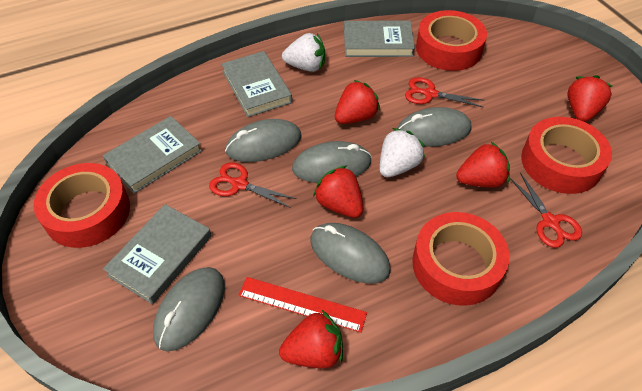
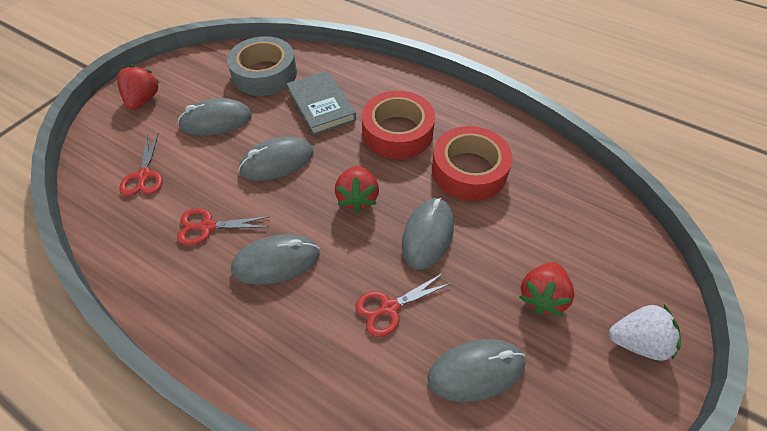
grey book: 4 -> 1
grey tape: 0 -> 1
red ruler: 1 -> 0
red strawberry: 5 -> 3
red tape: 4 -> 2
white strawberry: 2 -> 1

